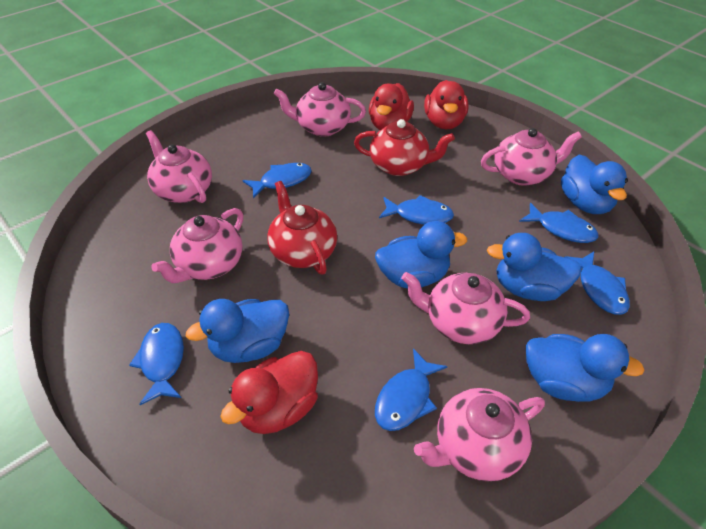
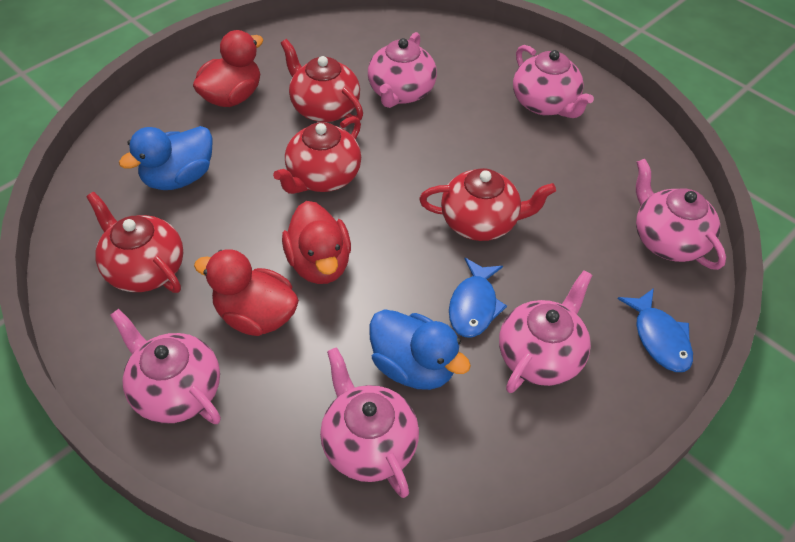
blue duck: 5 -> 2
blue fish: 6 -> 2
red teapot: 2 -> 4

